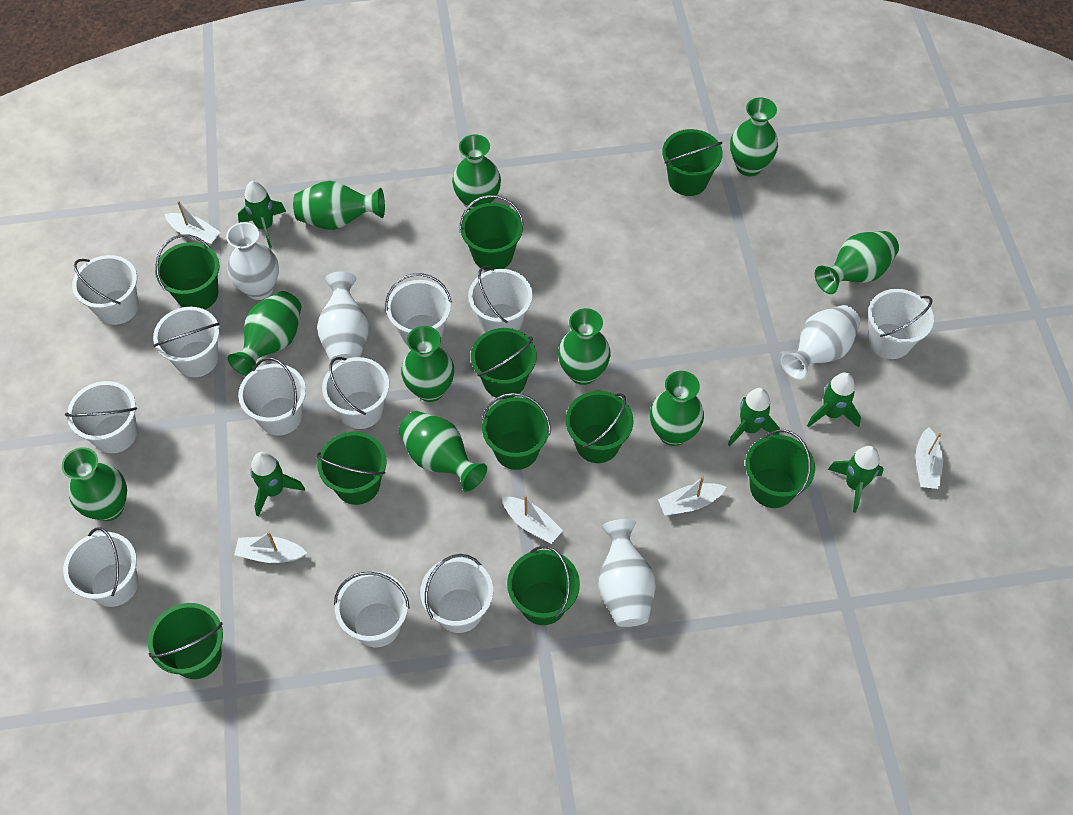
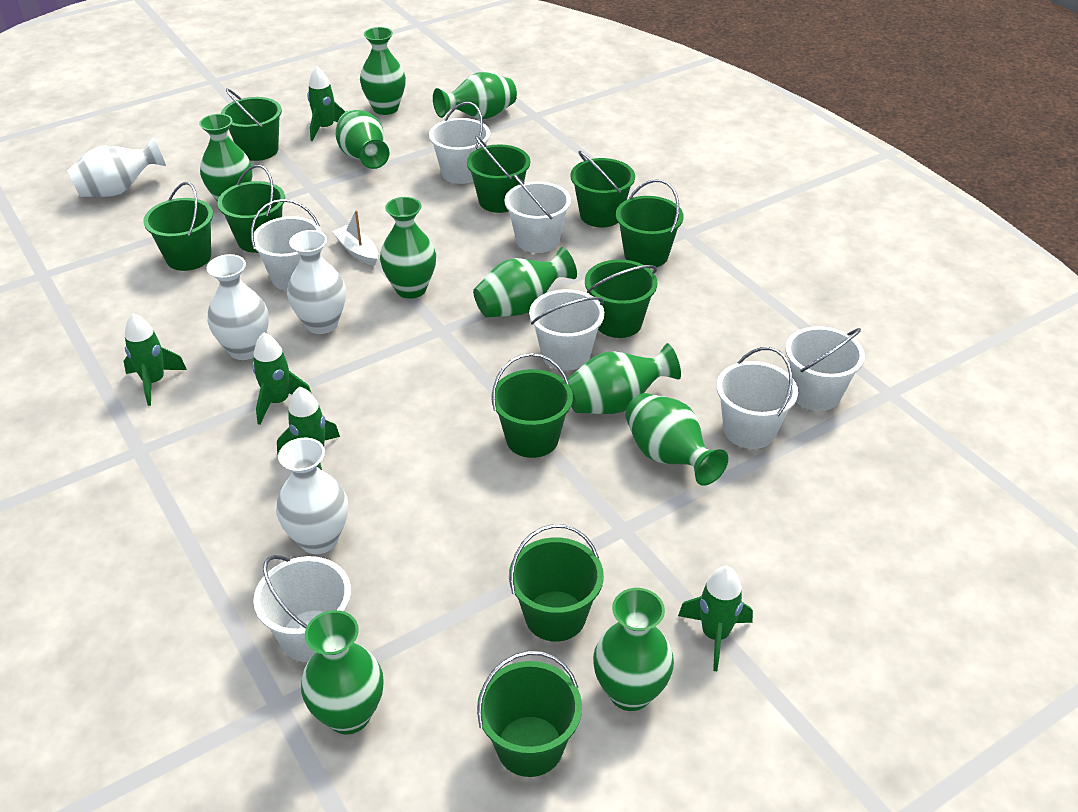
white boat: 5 -> 1
white bucket: 11 -> 7

